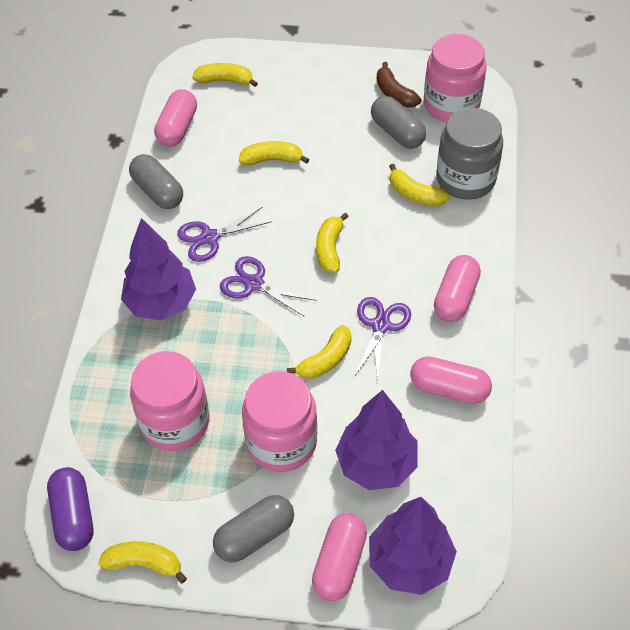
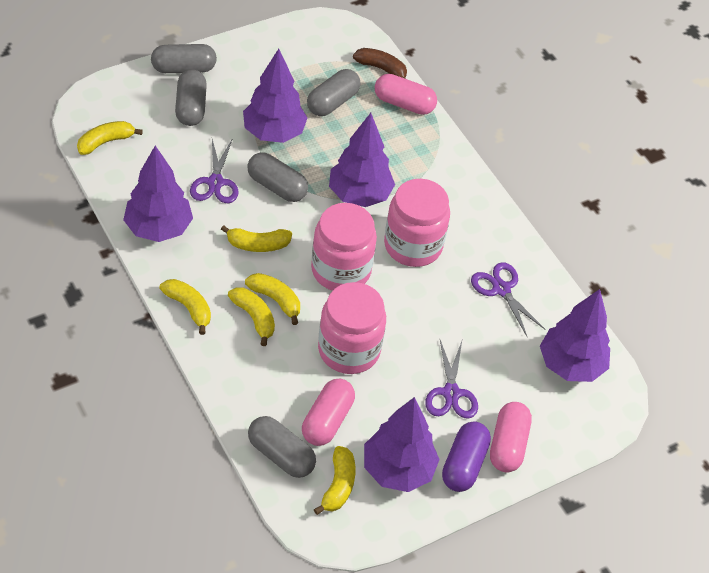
grey capsule: 3 -> 5
grey jar: 1 -> 0
pink capsule: 4 -> 3
purple tree: 3 -> 5

